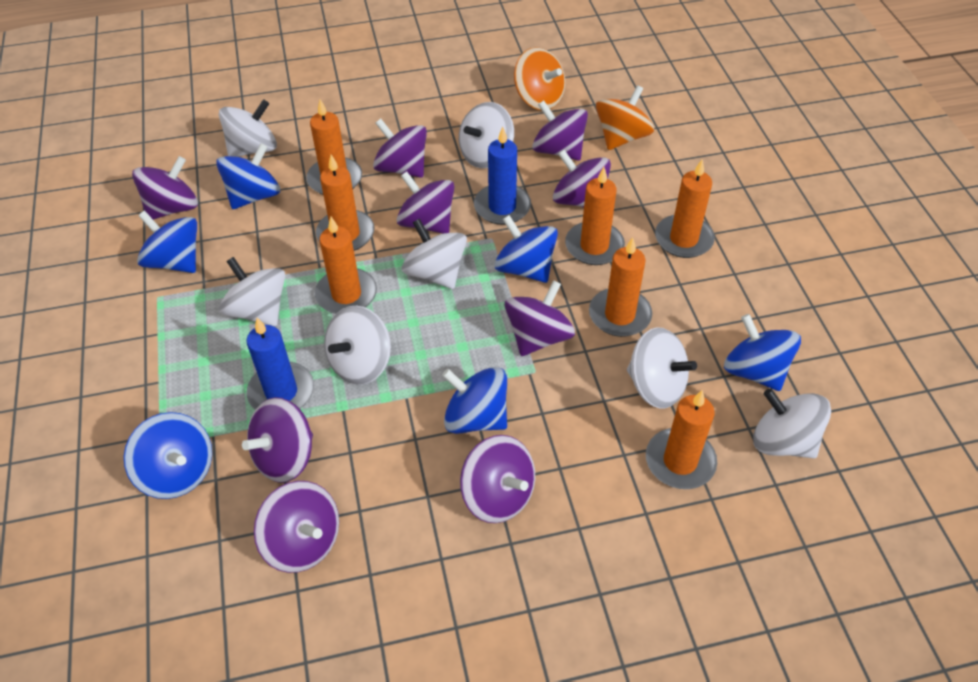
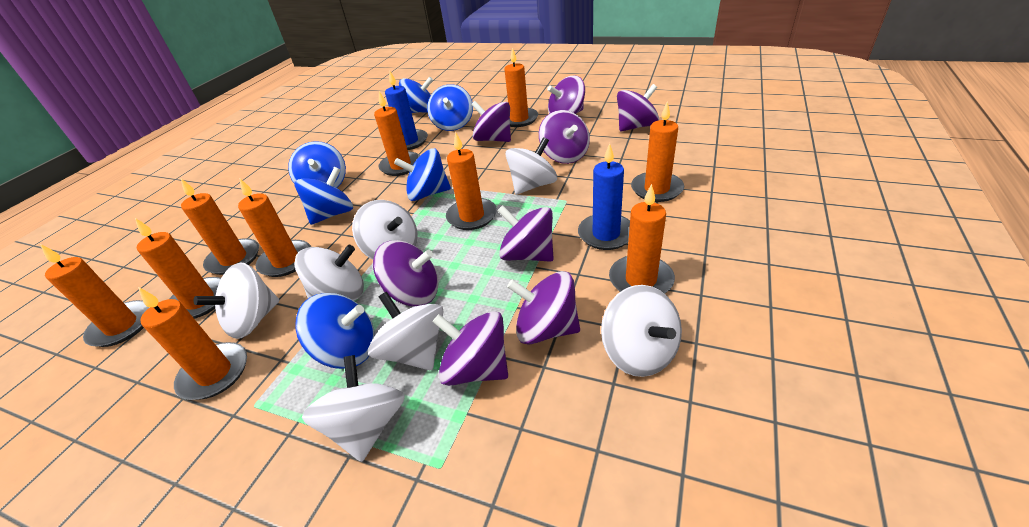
orange candle: 7 -> 10
orange spinning top: 2 -> 0
purple spinning top: 9 -> 8

